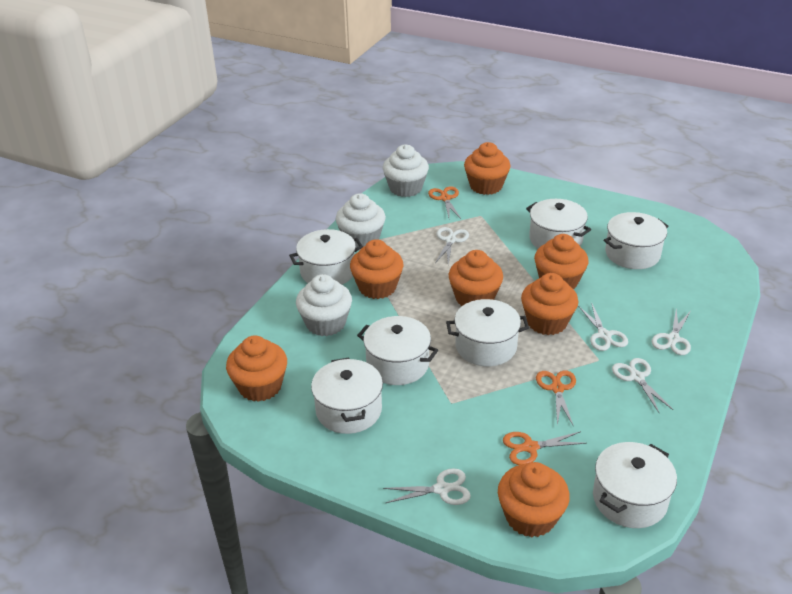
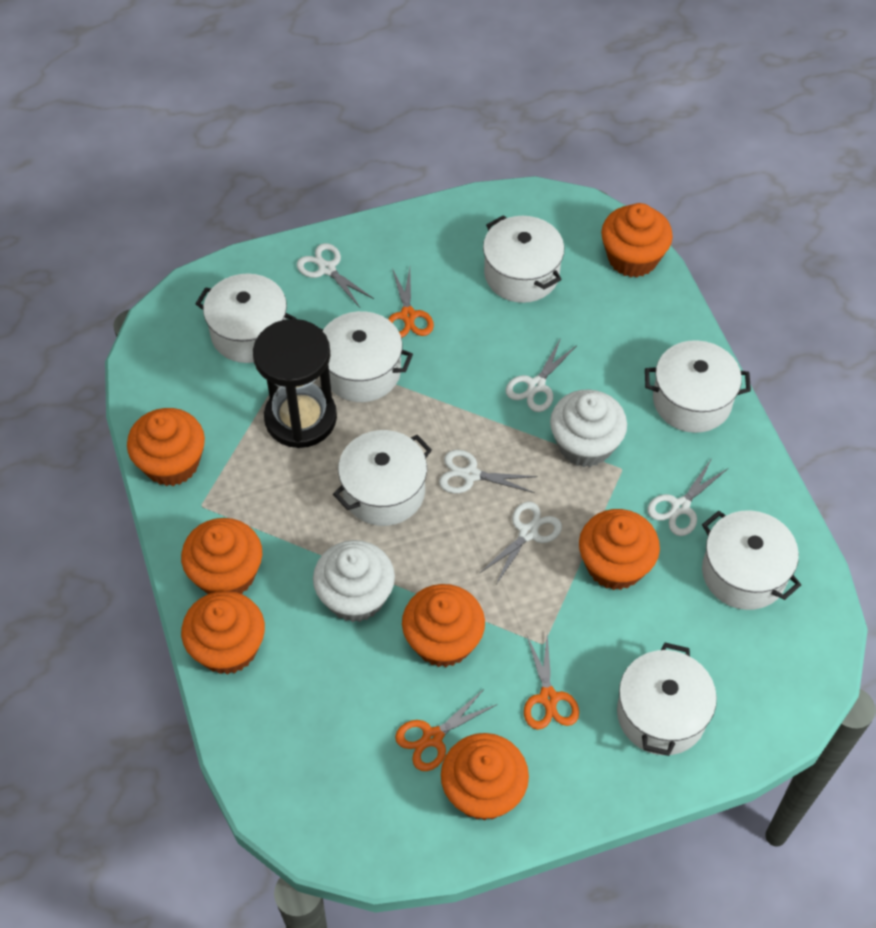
black hourglass: 0 -> 1
white cupcake: 3 -> 2

